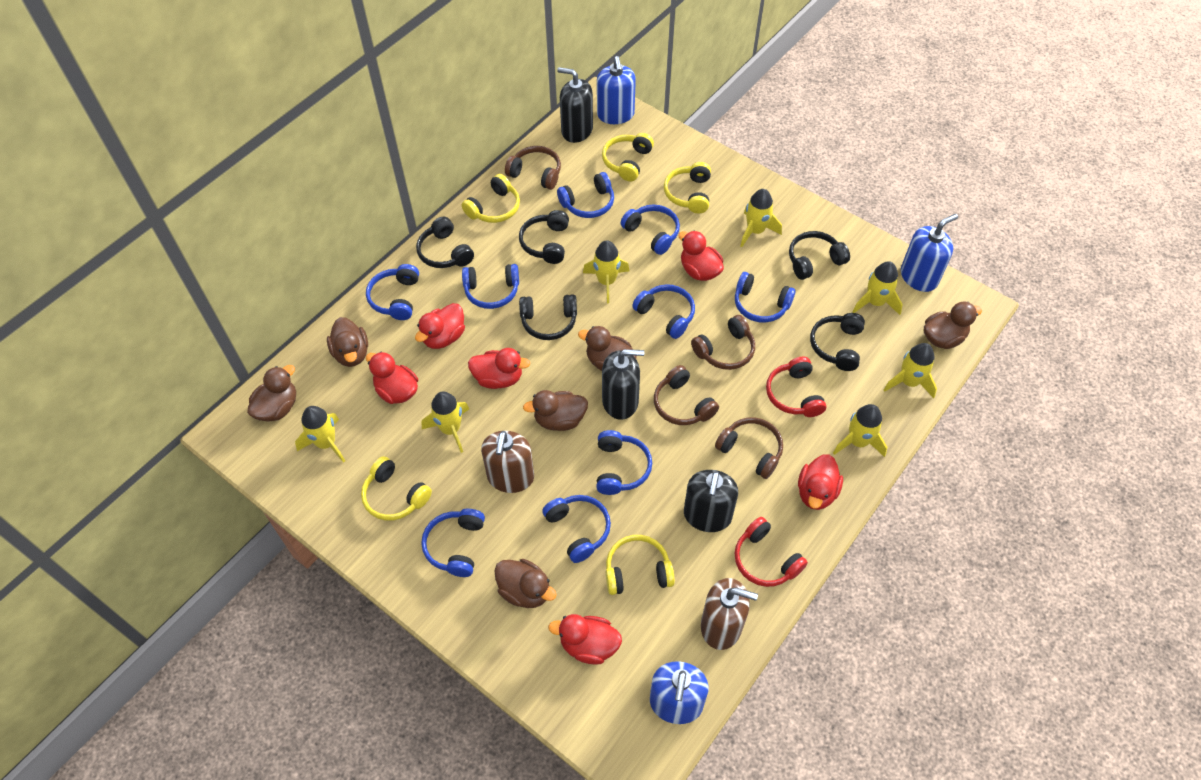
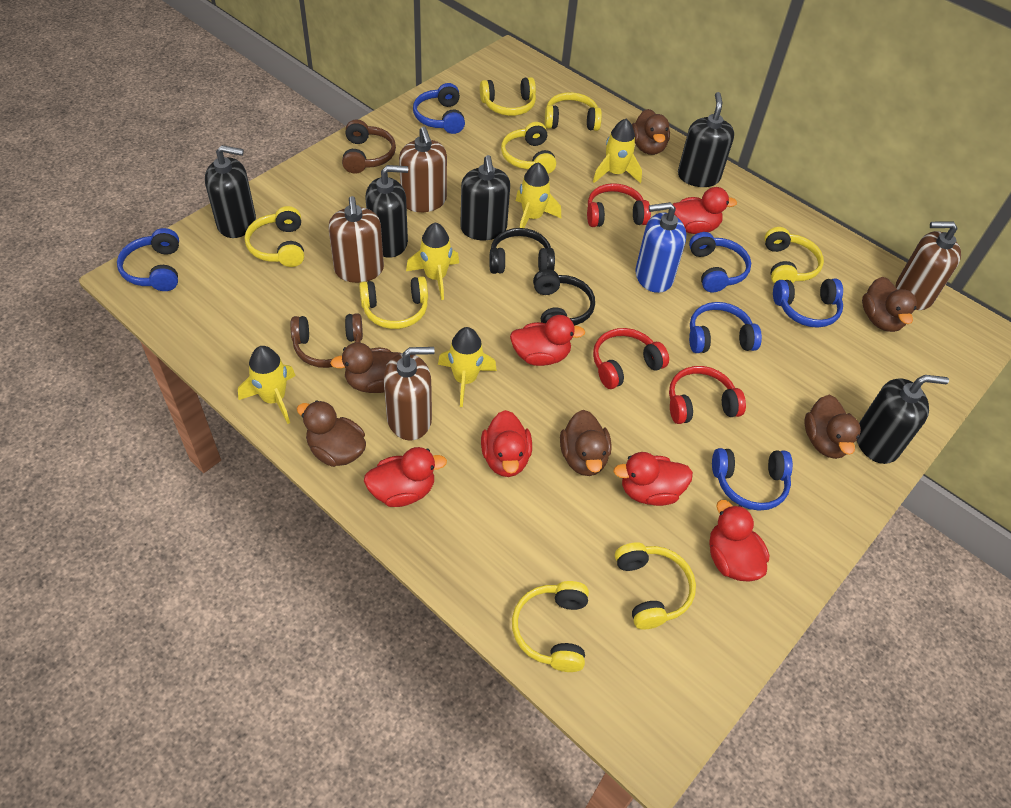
black headphones: 5 -> 2
black soap dispenser: 3 -> 5
blue headphones: 9 -> 6
blue soap dispenser: 3 -> 1
brown headphones: 4 -> 2
brown soap dispenser: 2 -> 4
red headphones: 2 -> 3
yellow headphones: 5 -> 8
yellow rocket: 7 -> 5

